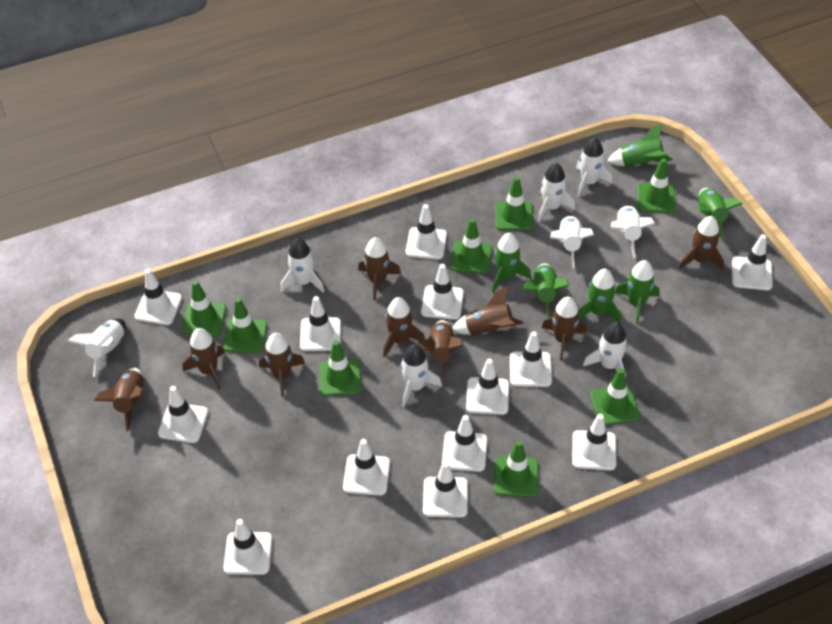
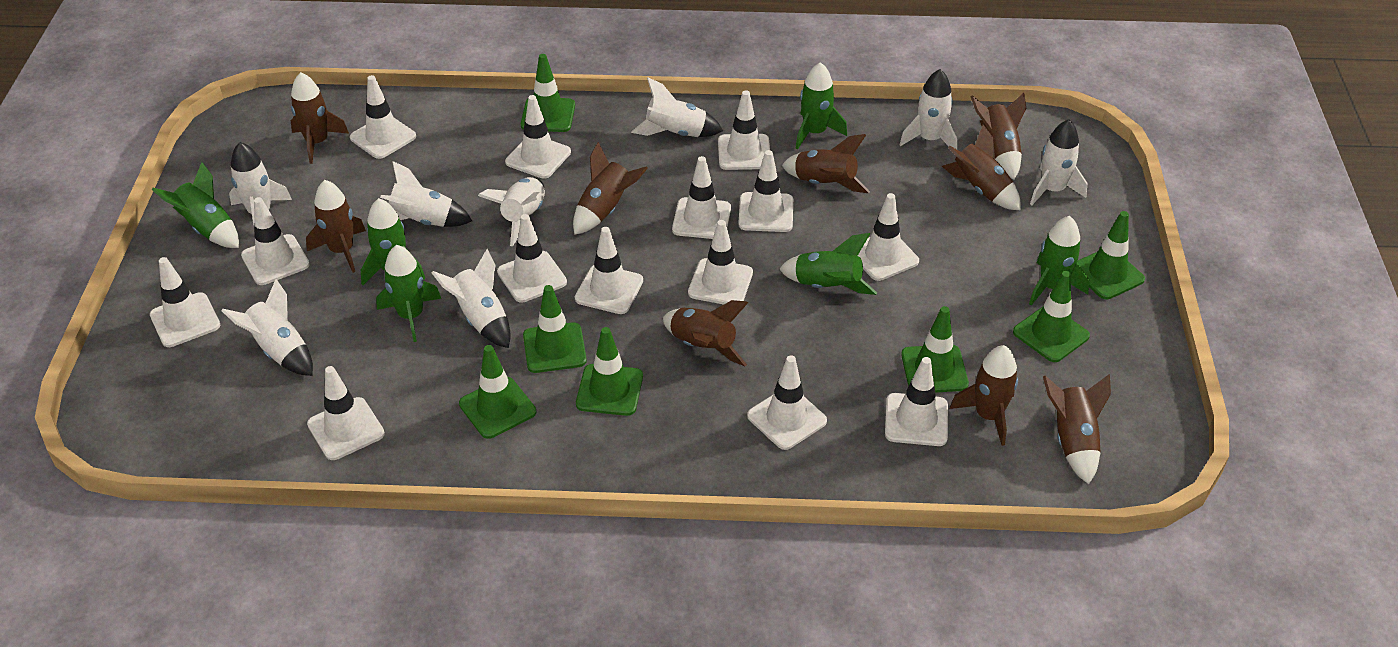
green traffic cone: 8 -> 7
white traffic cone: 13 -> 14

